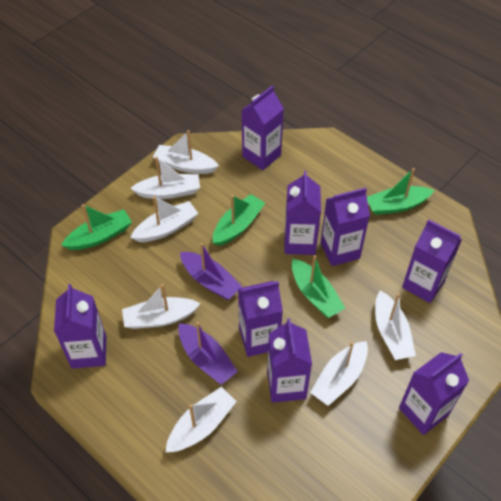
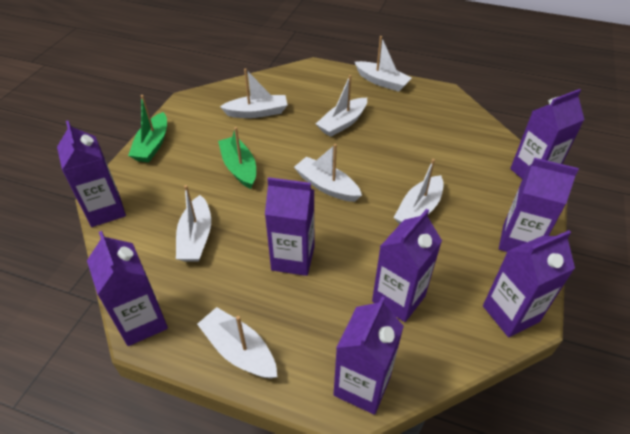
green boat: 4 -> 2
purple boat: 2 -> 0

